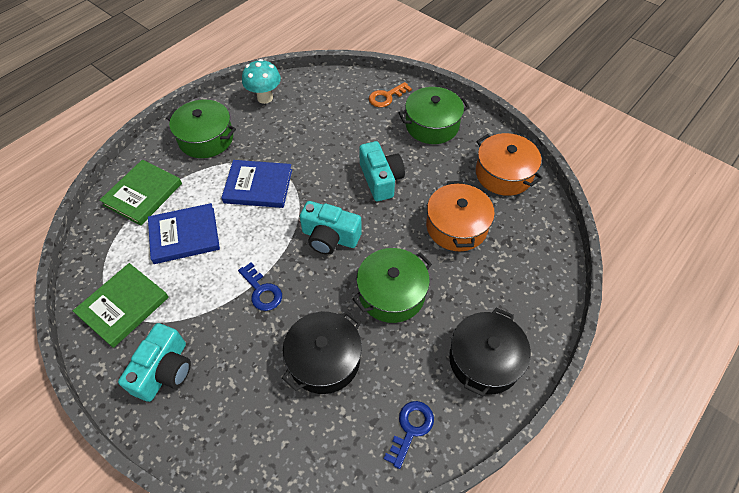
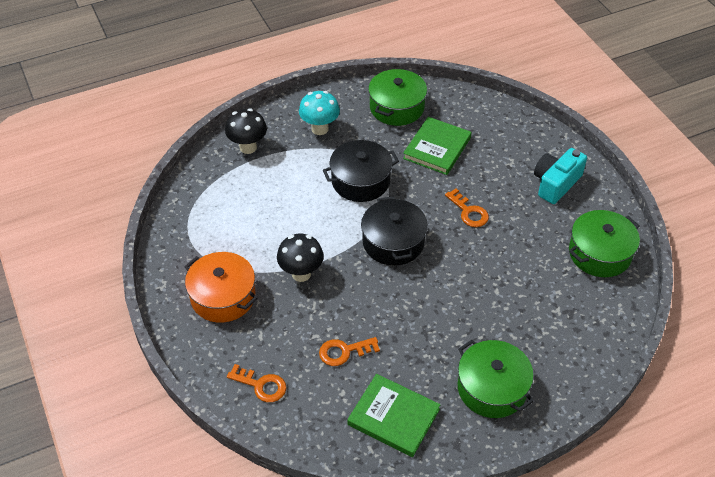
black mushroom: 0 -> 2
blue book: 2 -> 0
blue key: 2 -> 0
orange key: 1 -> 3
orange pot: 2 -> 1
turquoise camera: 3 -> 1

